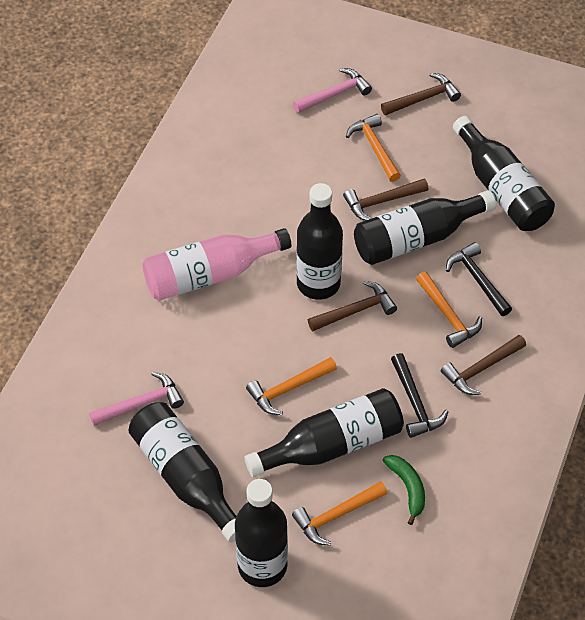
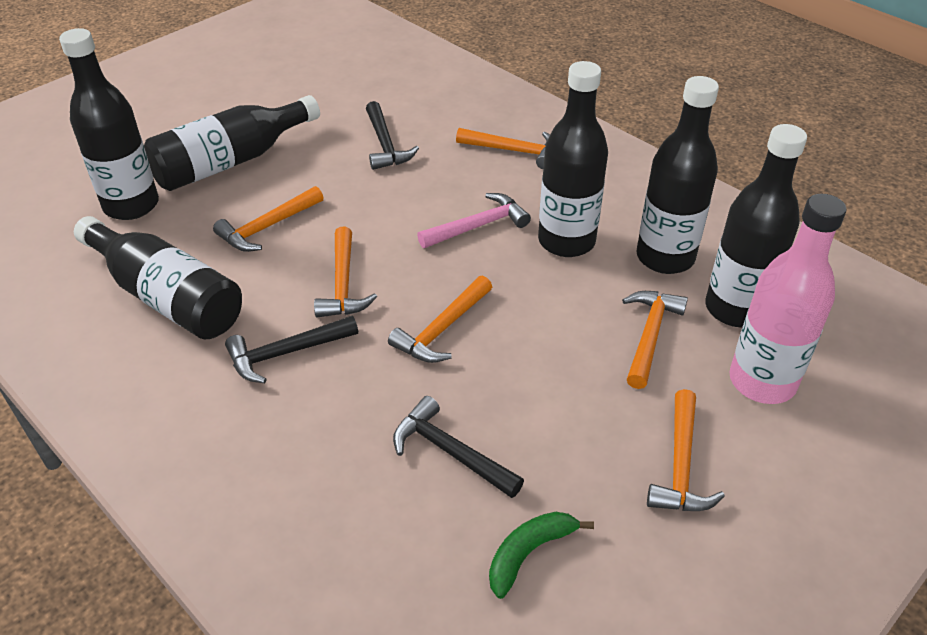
black hammer: 2 -> 3
brown hammer: 4 -> 0
orange hammer: 4 -> 6
pink hammer: 2 -> 1

